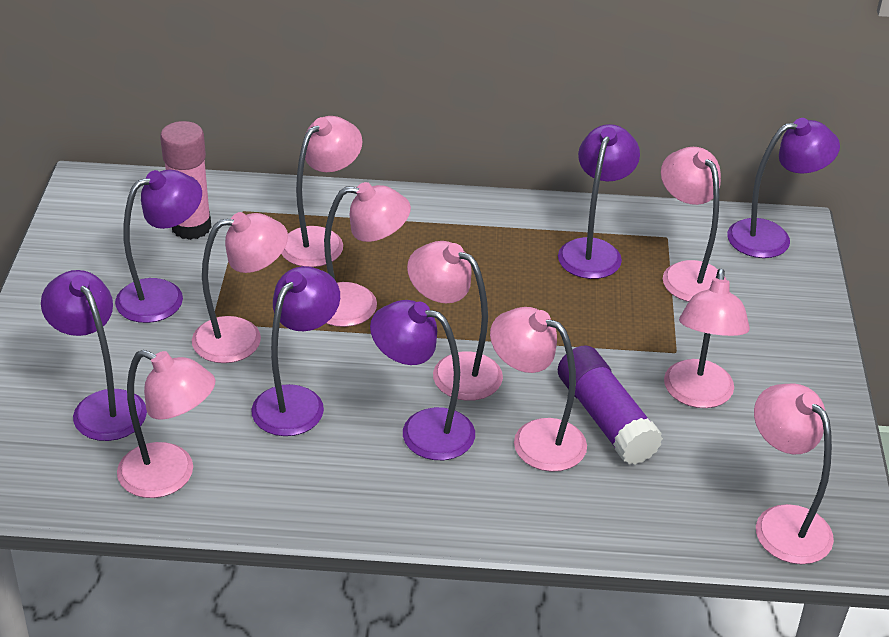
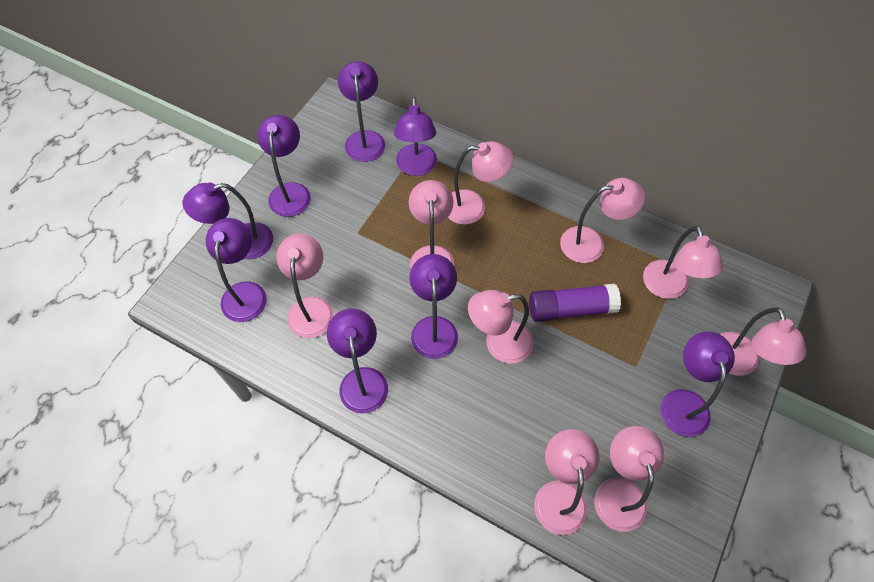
pink glue stick: 1 -> 0
purple lamp: 6 -> 8

